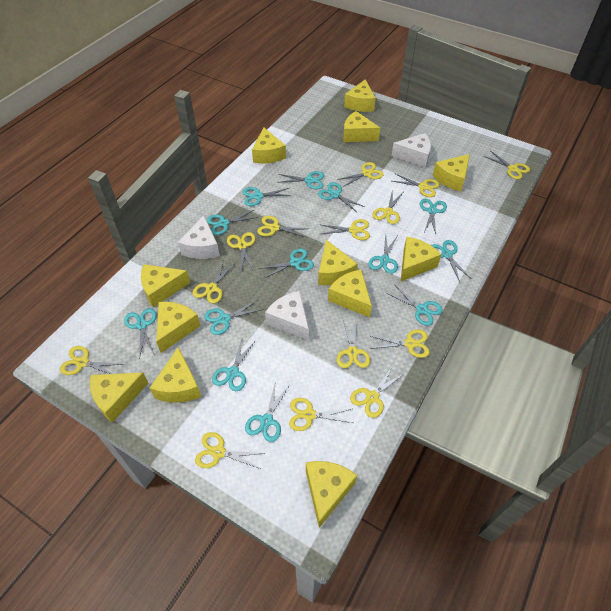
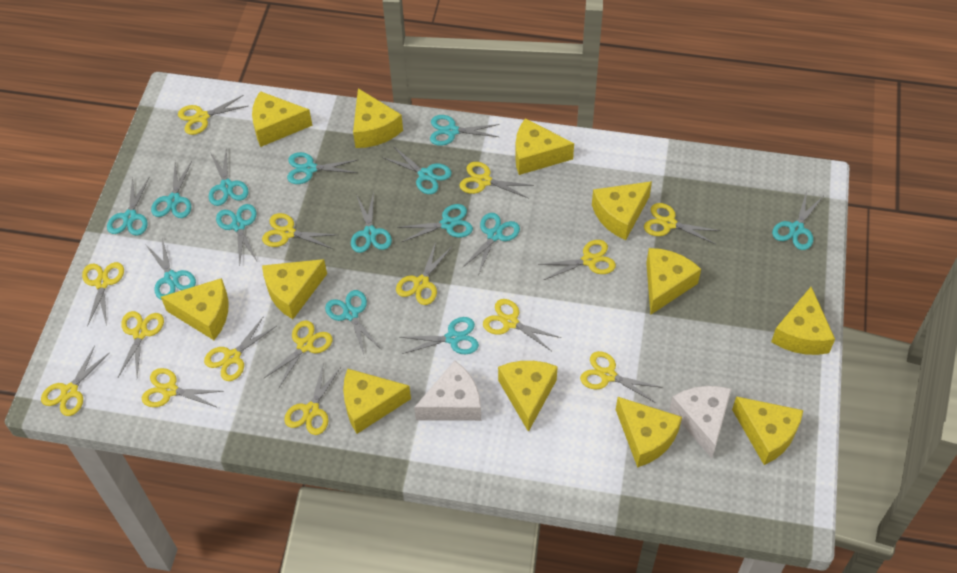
turquoise scissors: 13 -> 14
white cheese: 3 -> 2
yellow scissors: 14 -> 15

